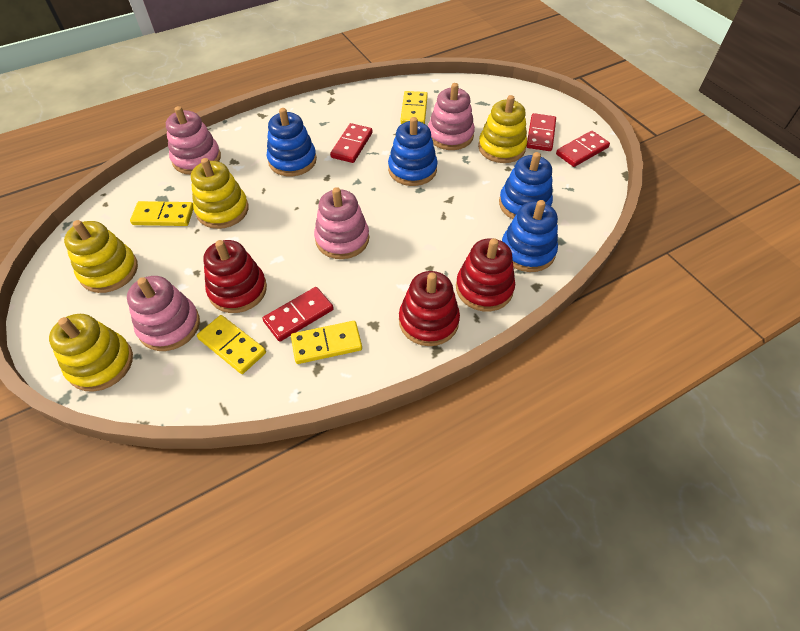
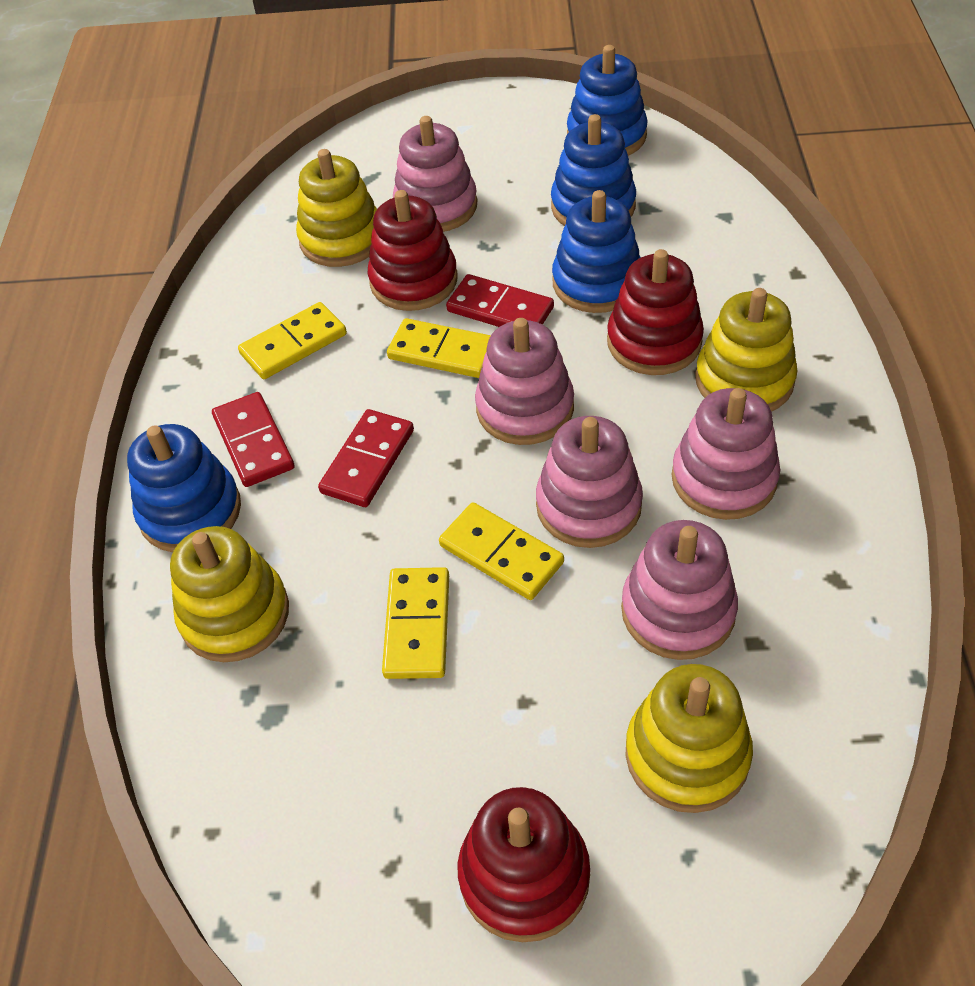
pink stacking toy: 4 -> 5
red domino: 4 -> 3

